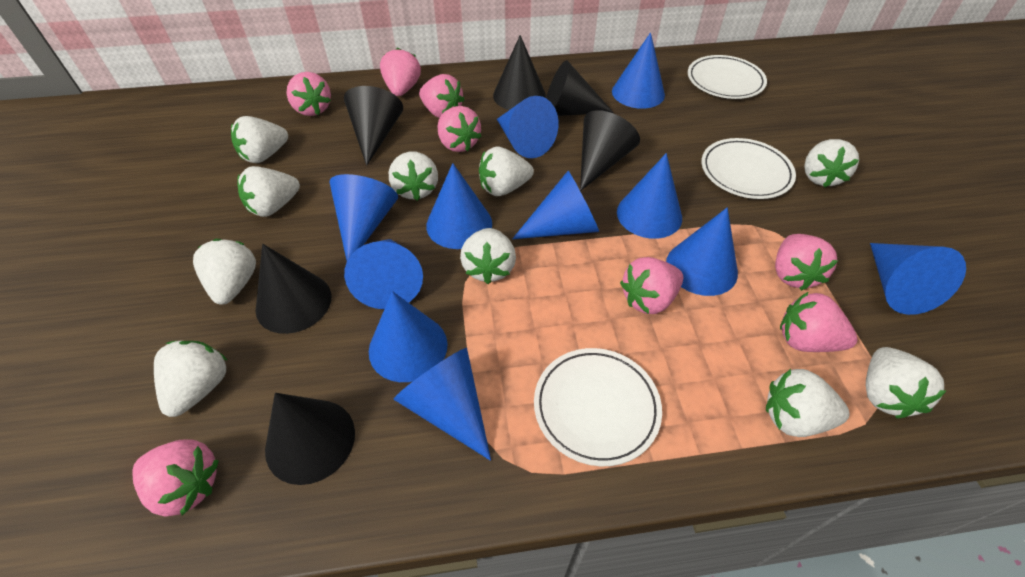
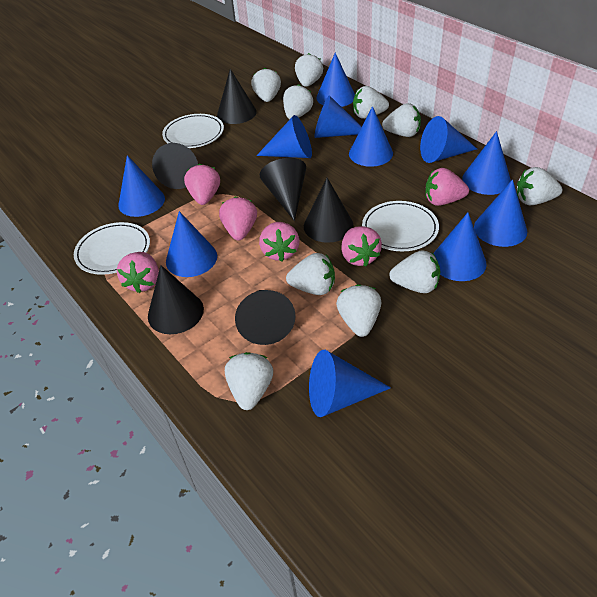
pink strawberry: 8 -> 6

